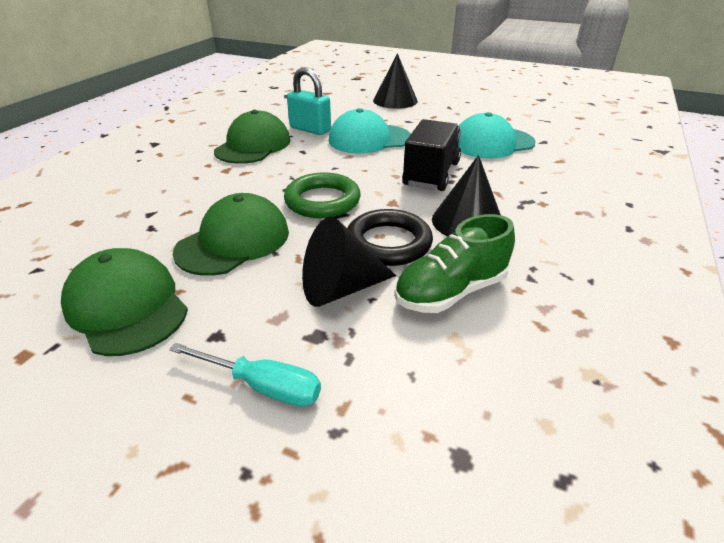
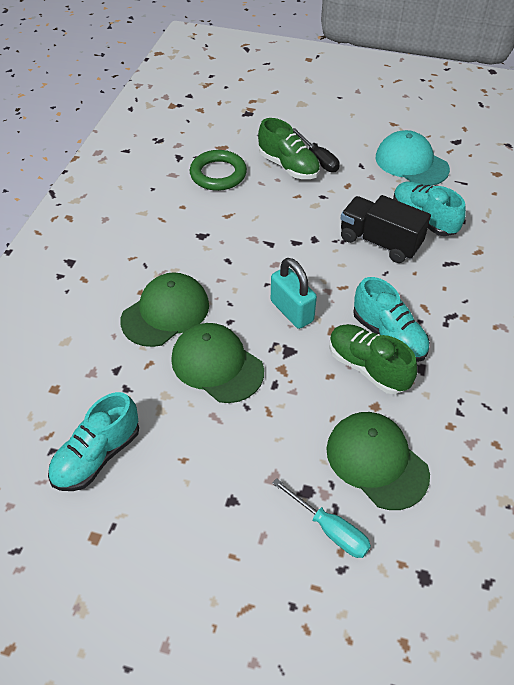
black cone: 3 -> 0
black ring: 1 -> 0
black screwdriver: 0 -> 1
green shoe: 1 -> 2
turquoise cap: 2 -> 1
turquoise shoe: 0 -> 3

